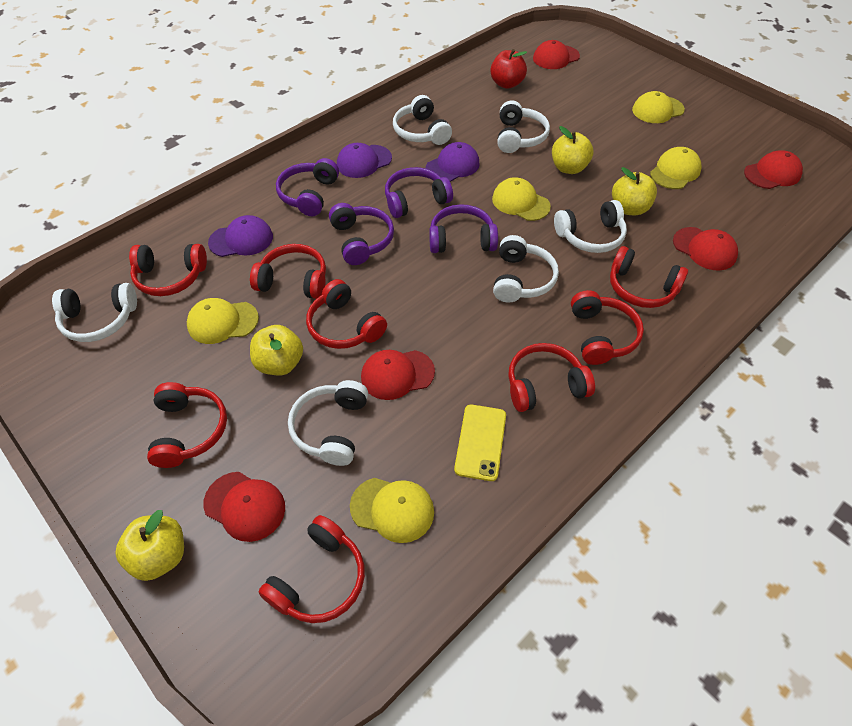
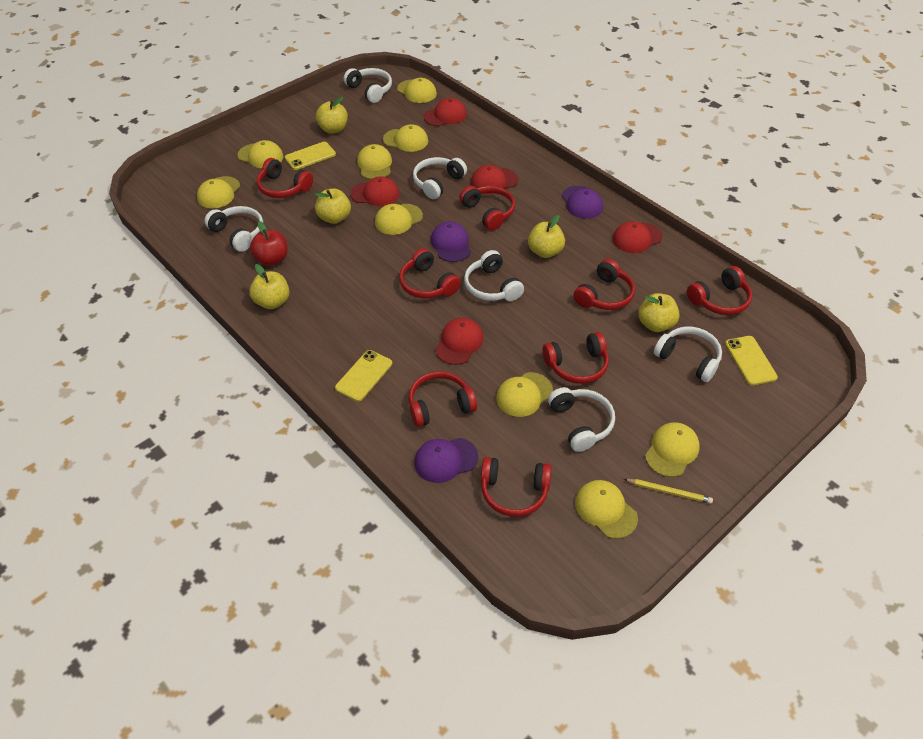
purple headphones: 4 -> 0
yellow apple: 4 -> 5
yellow cap: 5 -> 9
yellow pencil: 0 -> 1
yellow phone: 1 -> 3

